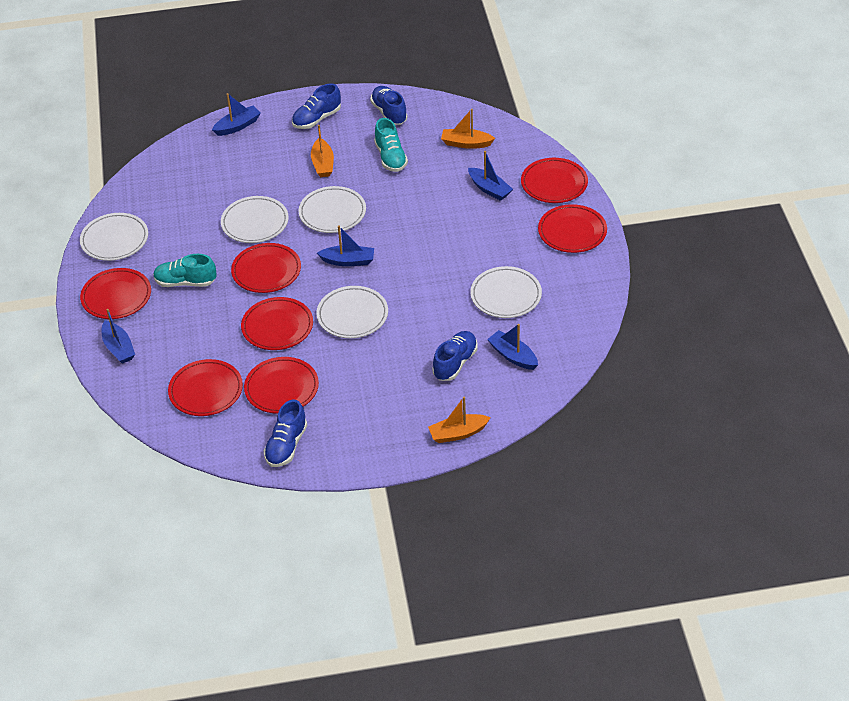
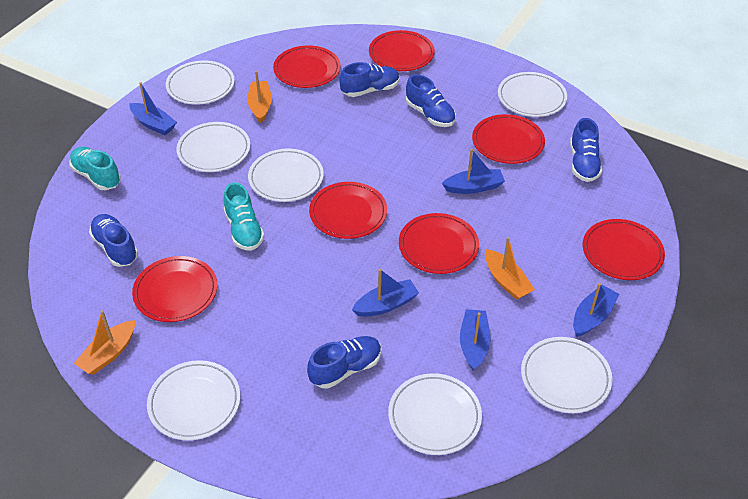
blue shoe: 4 -> 5
white plate: 5 -> 7

